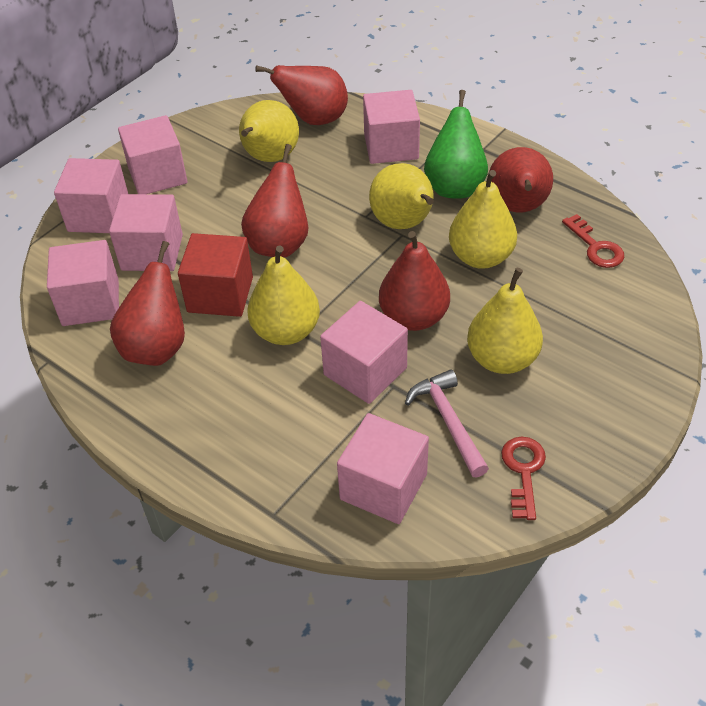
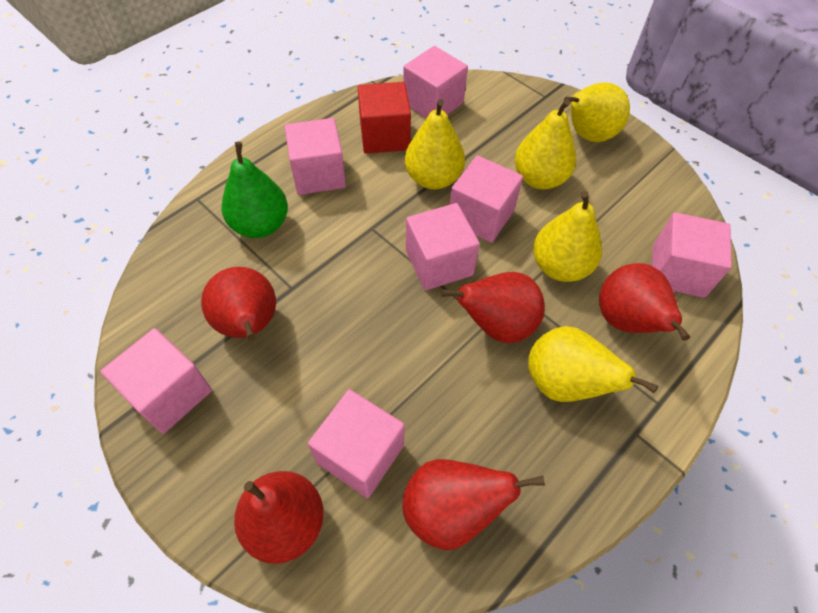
pink hammer: 1 -> 0
red key: 2 -> 0

